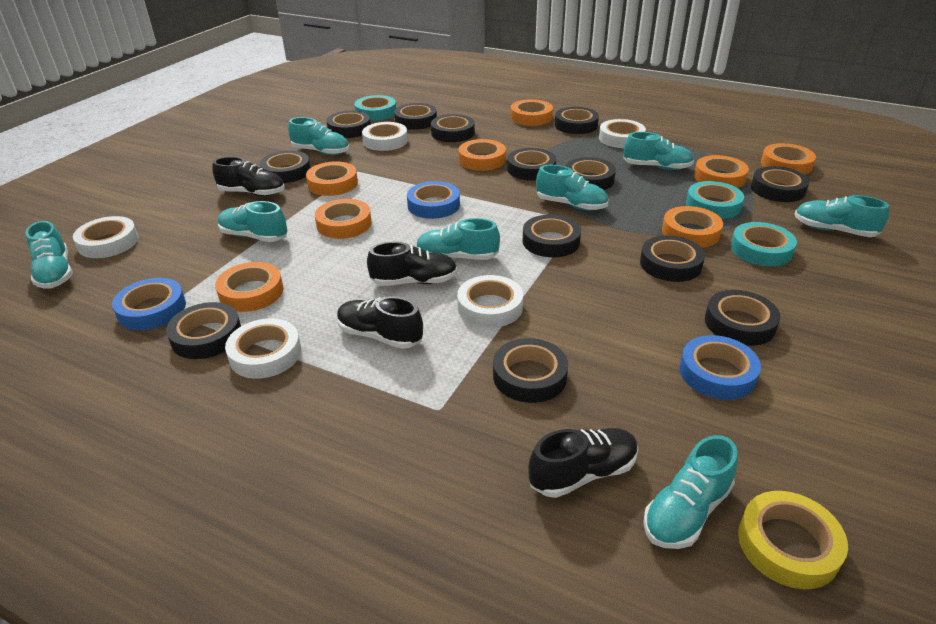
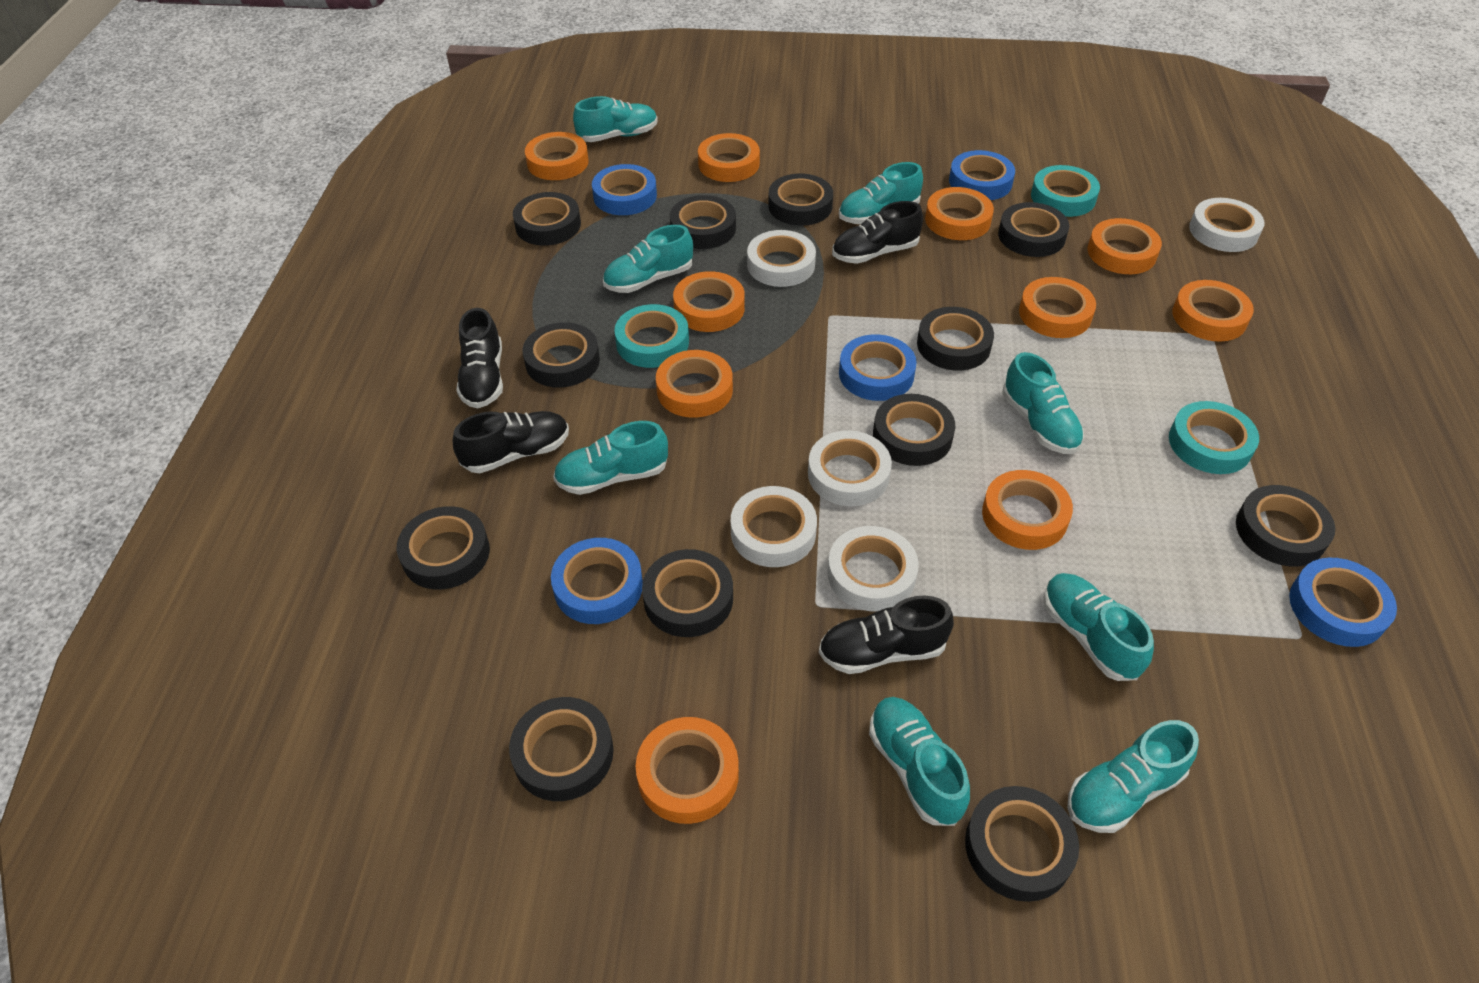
black tape: 13 -> 12
blue tape: 3 -> 5
orange tape: 8 -> 10
yellow tape: 1 -> 0

